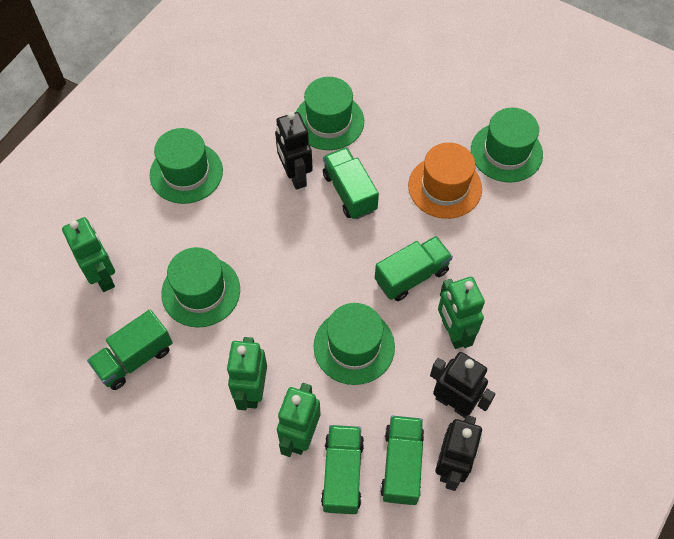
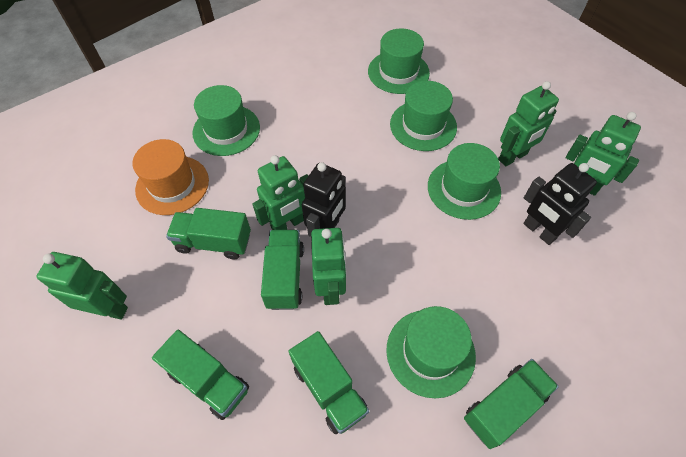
black robot: 3 -> 2
green robot: 4 -> 5

